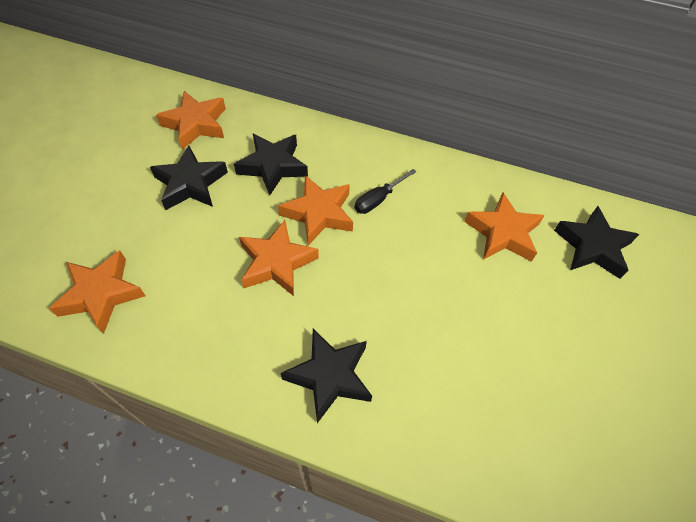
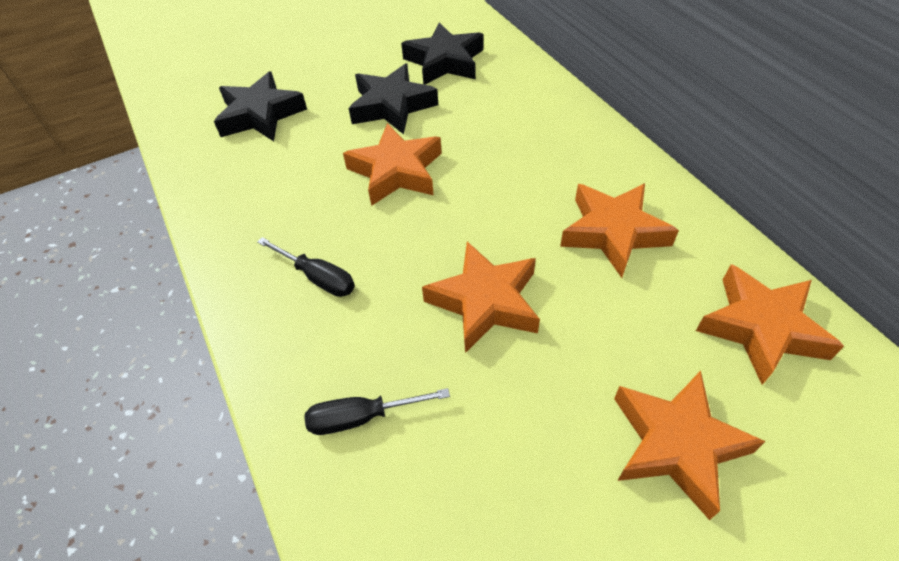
black screwdriver: 1 -> 2
black star: 4 -> 3

